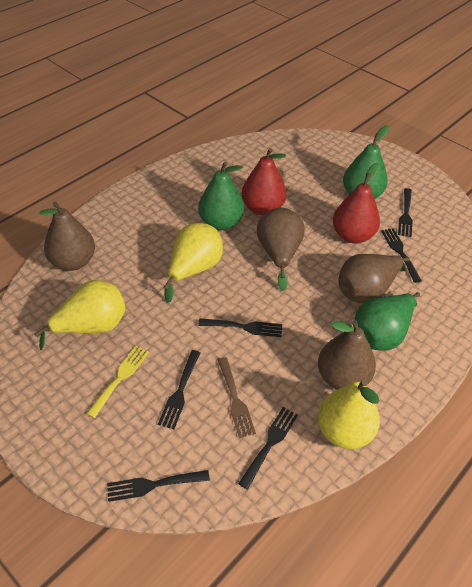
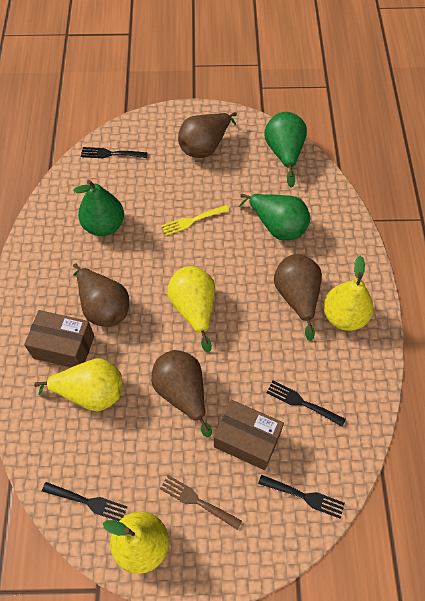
black fork: 6 -> 4
brown box: 0 -> 2
red pear: 2 -> 0
yellow pear: 3 -> 4

